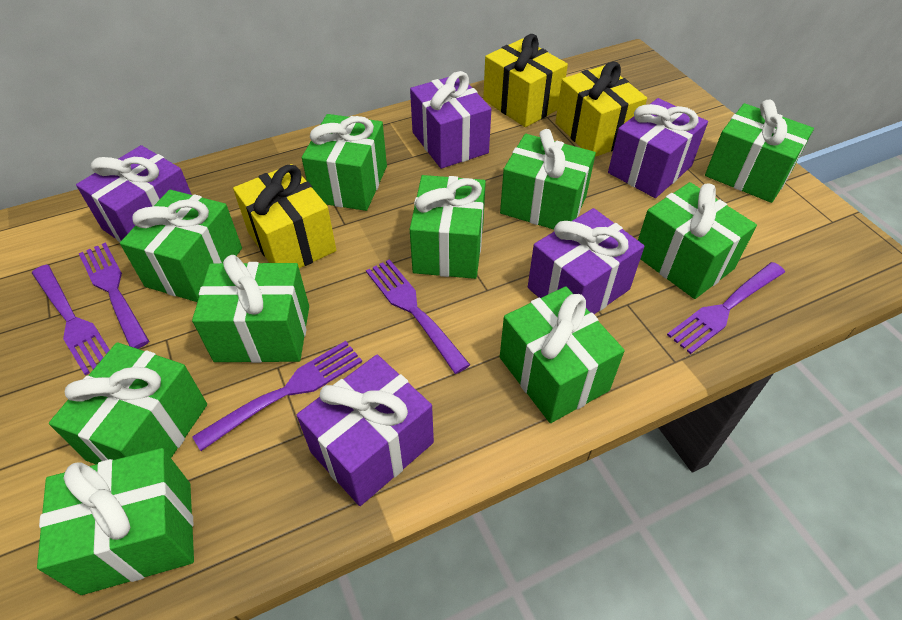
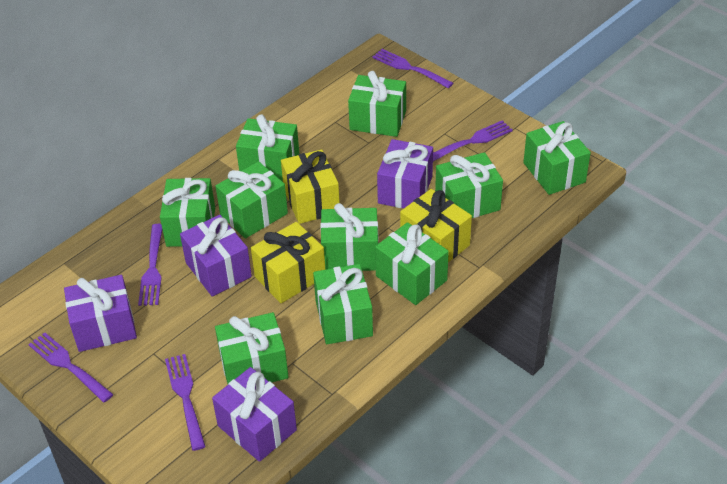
purple gift: 5 -> 4

